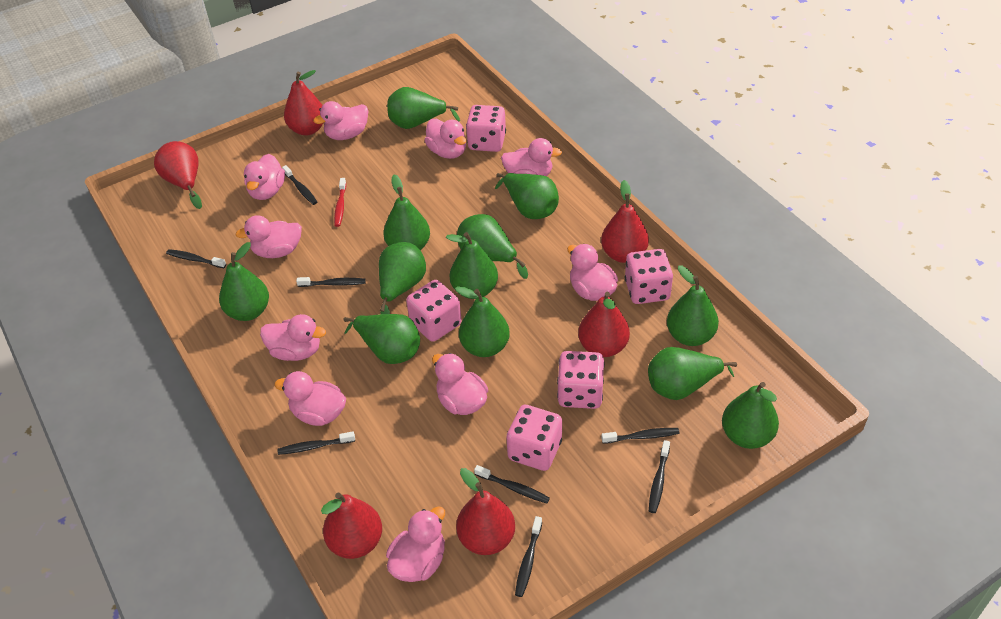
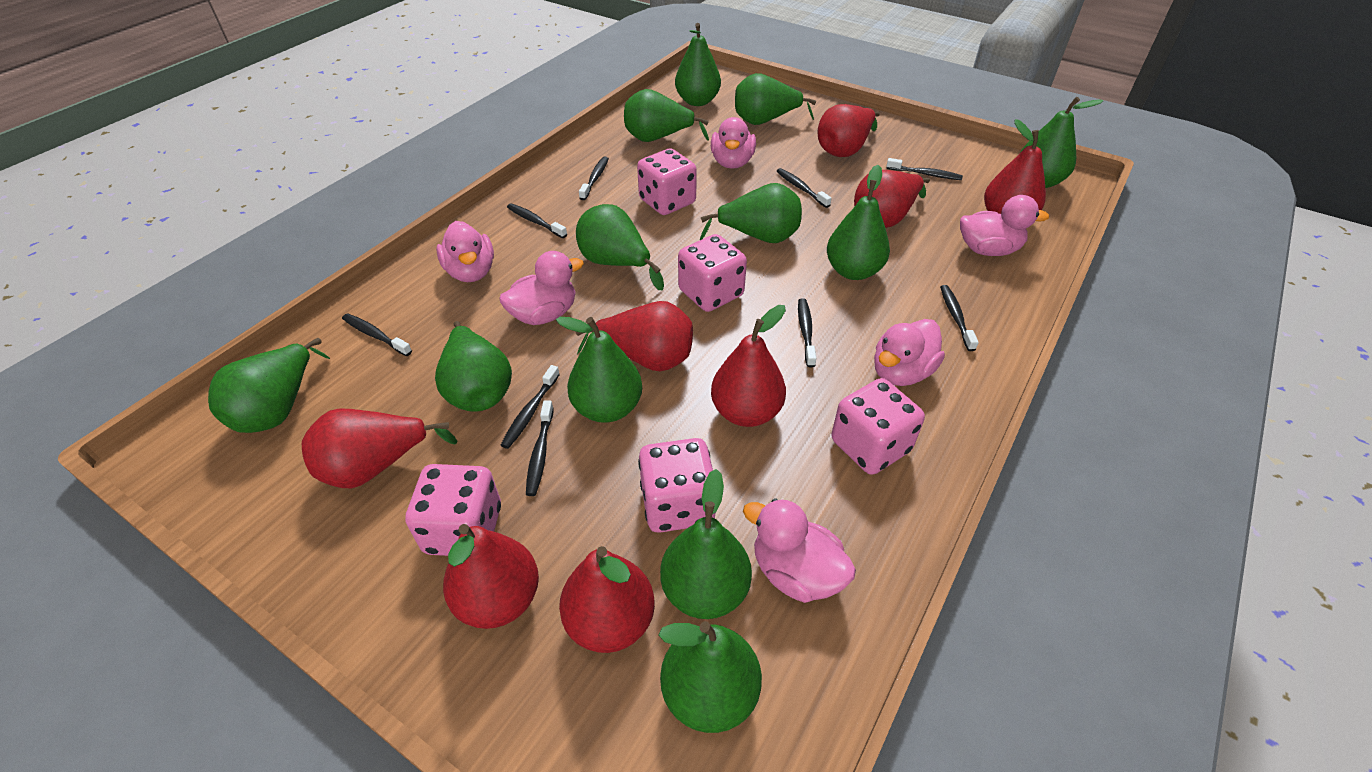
black toothbrush: 8 -> 9
pink duck: 10 -> 6
red pear: 6 -> 8
red toothbrush: 1 -> 0

